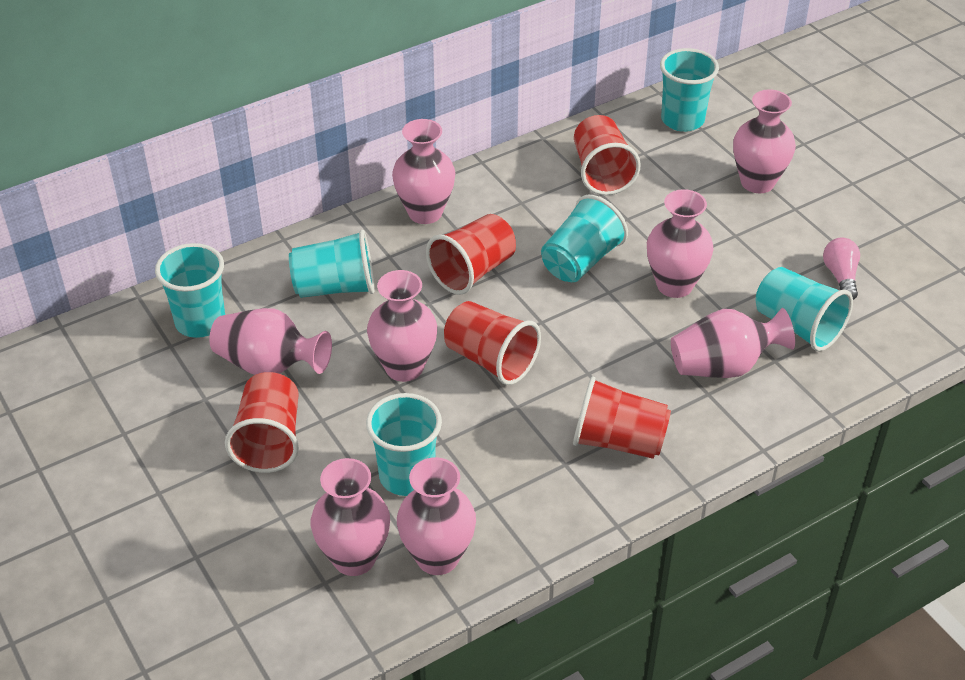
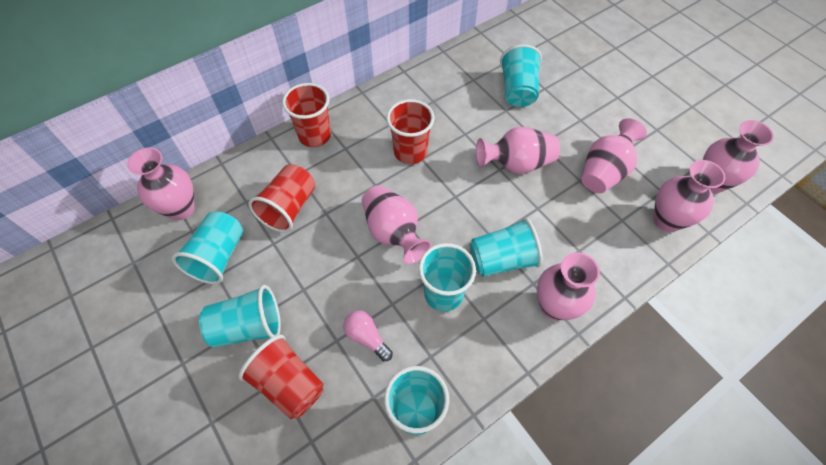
pink vase: 8 -> 7
red cup: 5 -> 4

